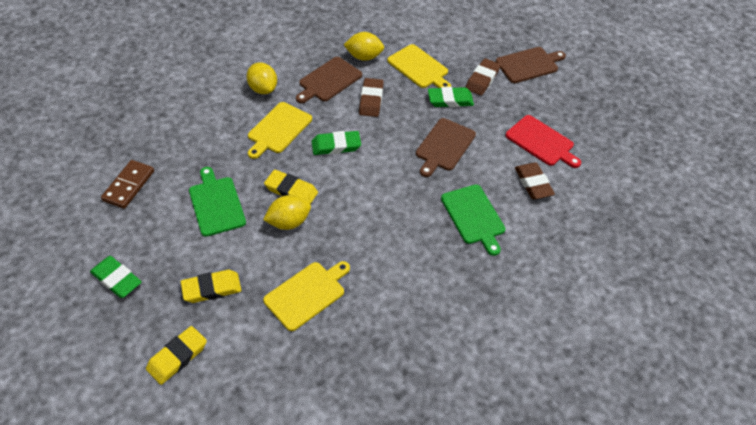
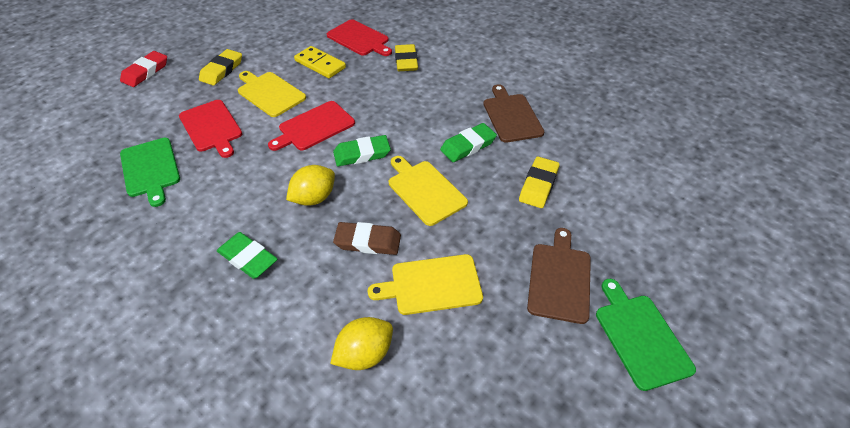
brown cutting board: 3 -> 2
brown domino: 1 -> 0
brown eraser: 3 -> 1
red cutting board: 1 -> 3
red eraser: 0 -> 1
yellow domino: 0 -> 1
yellow lemon: 3 -> 2

